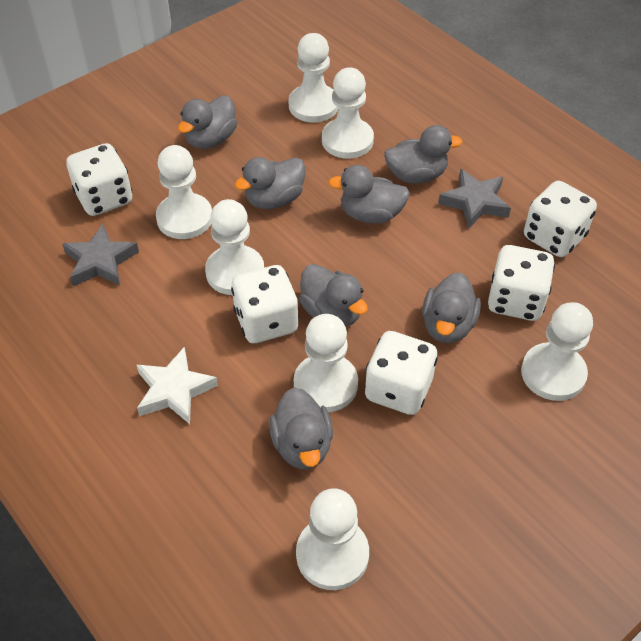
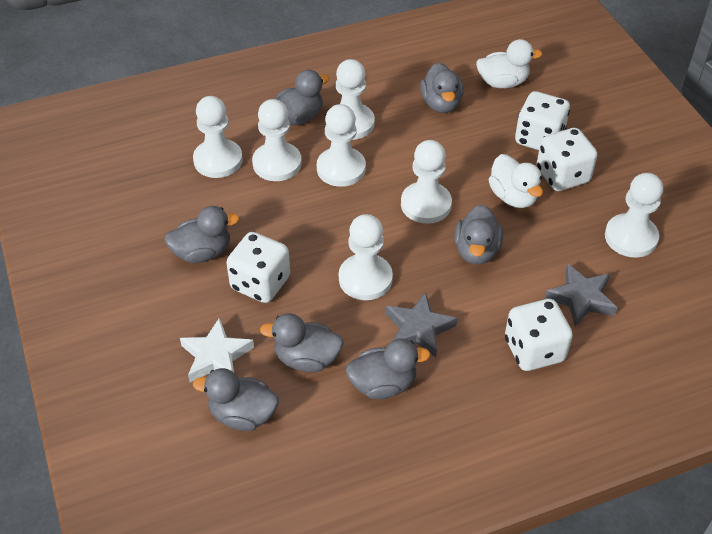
white dice: 5 -> 4
white duck: 0 -> 2

